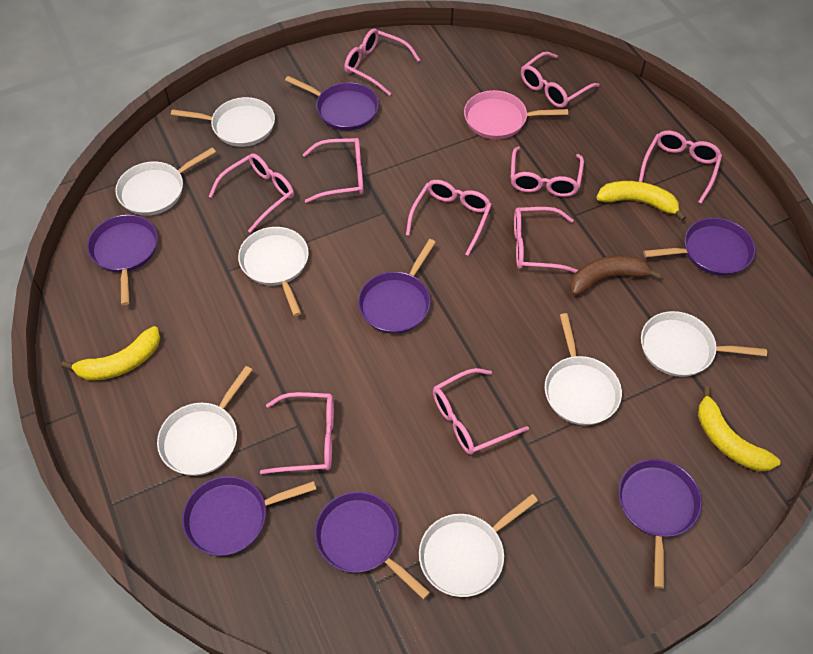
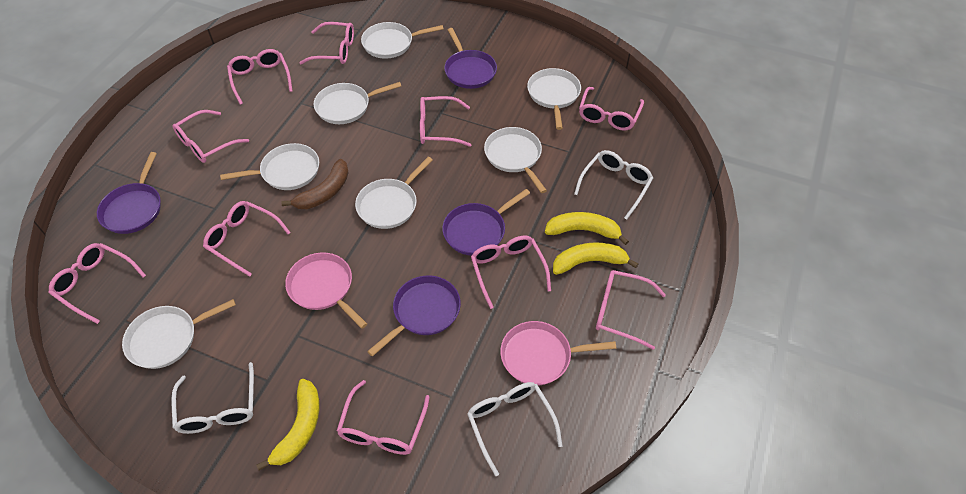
pink pan: 1 -> 2
purple pan: 7 -> 4
white glasses: 0 -> 3

